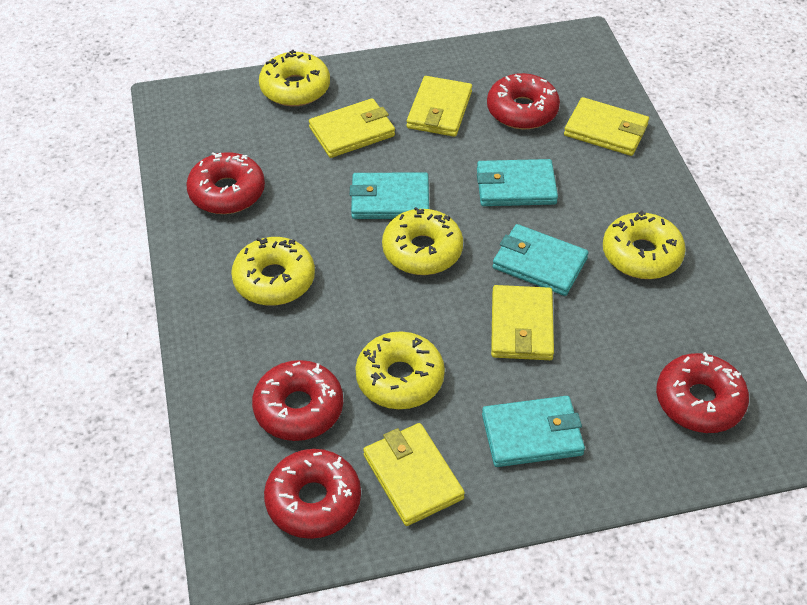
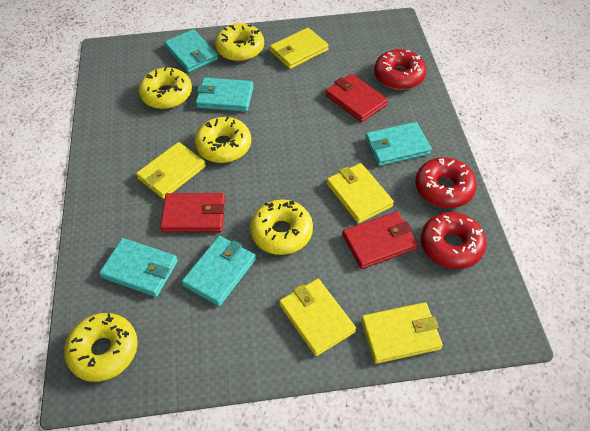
red donut: 5 -> 3
red wallet: 0 -> 3
turquoise wallet: 4 -> 5

